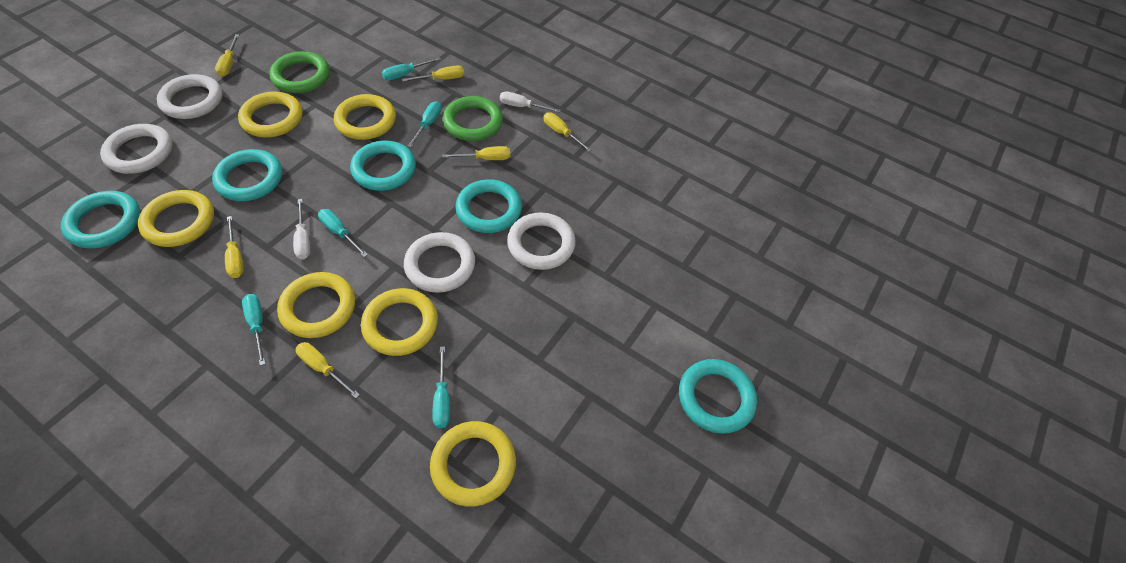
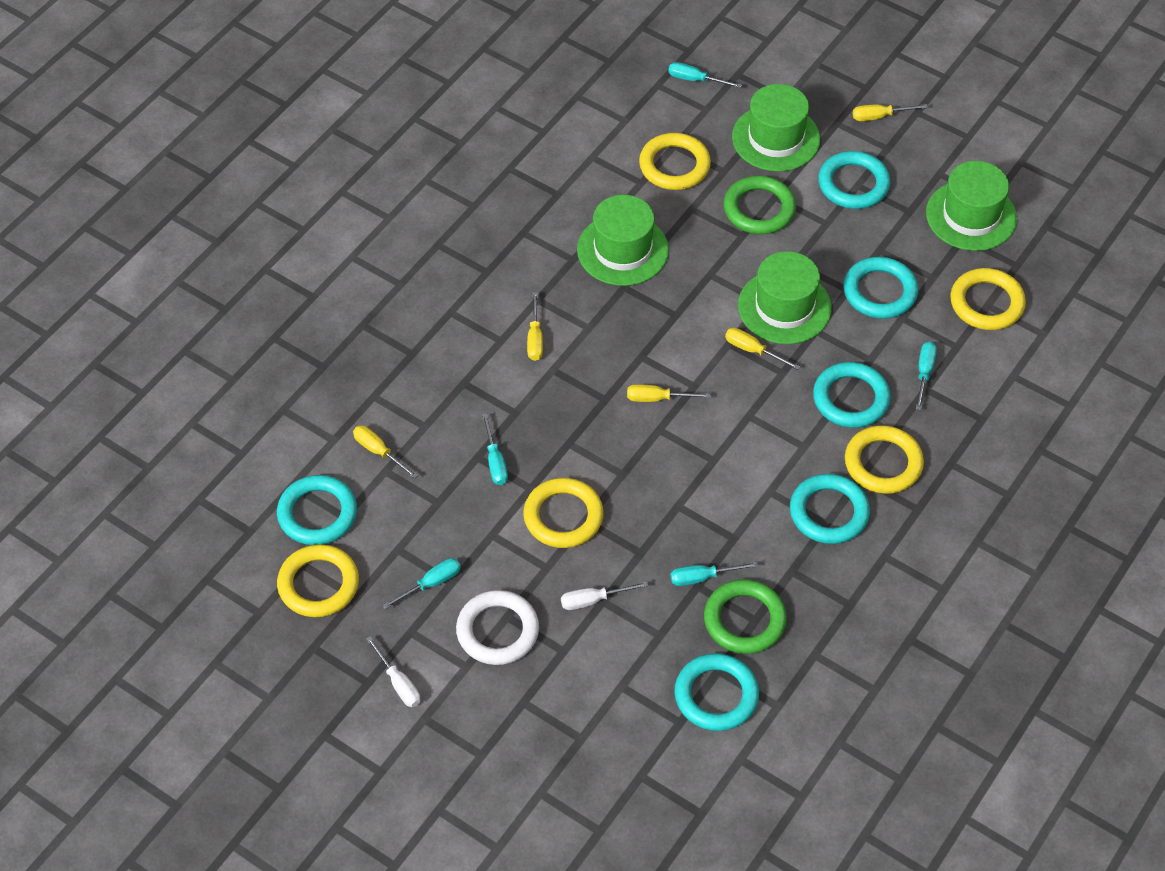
green hat: 0 -> 4
turquoise ring: 5 -> 6
white ring: 4 -> 1
yellow ring: 6 -> 5
yellow screwdriver: 6 -> 5

